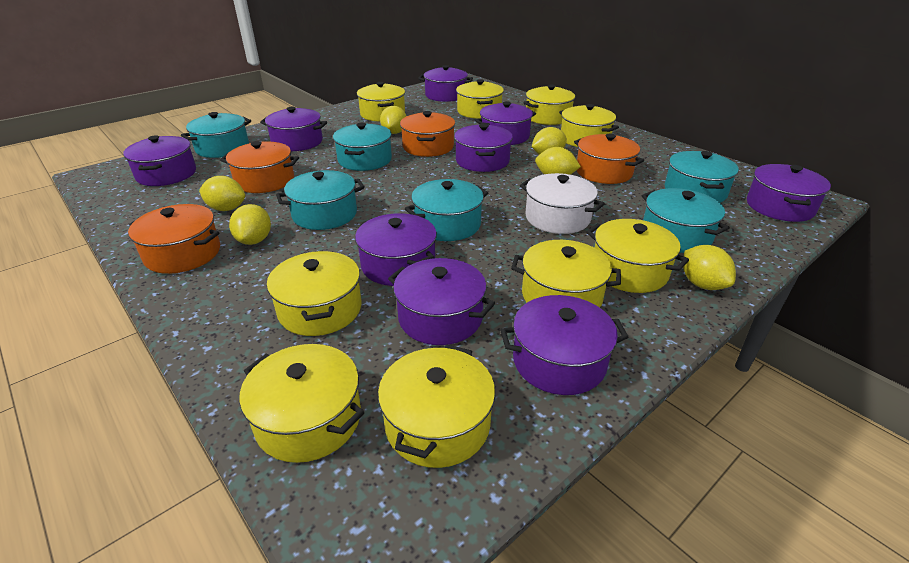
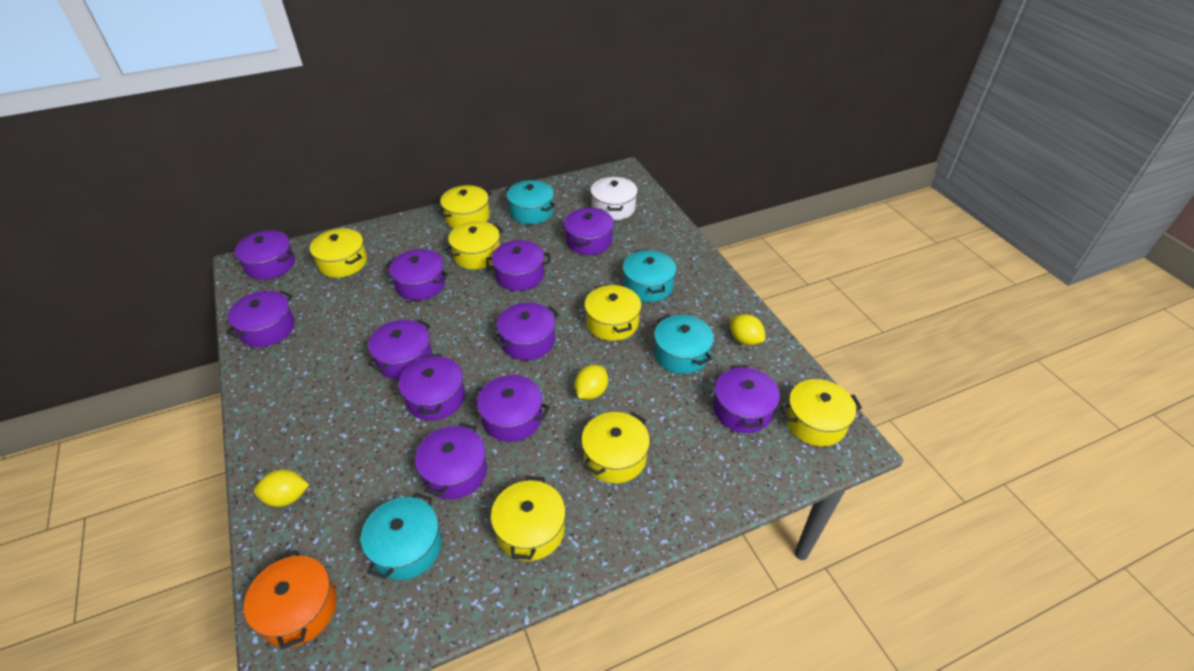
orange pot: 4 -> 1
purple pot: 9 -> 11
turquoise pot: 6 -> 4
yellow lemon: 6 -> 3
yellow pot: 9 -> 7

